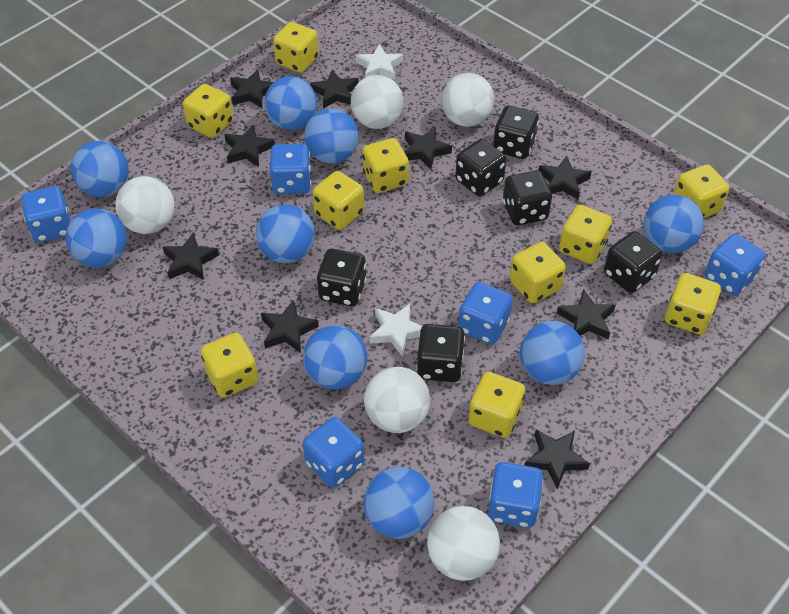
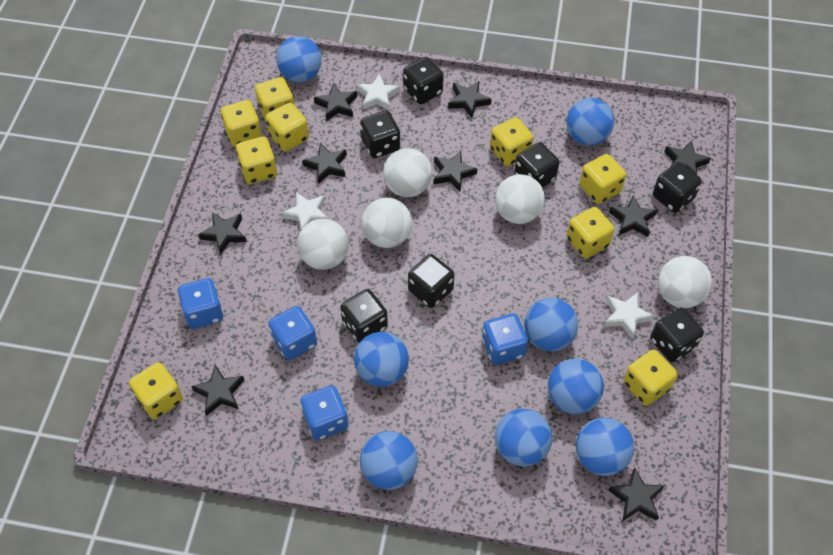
black dice: 6 -> 7
blue ball: 9 -> 8
blue dice: 6 -> 4
white star: 2 -> 3
yellow dice: 10 -> 9

